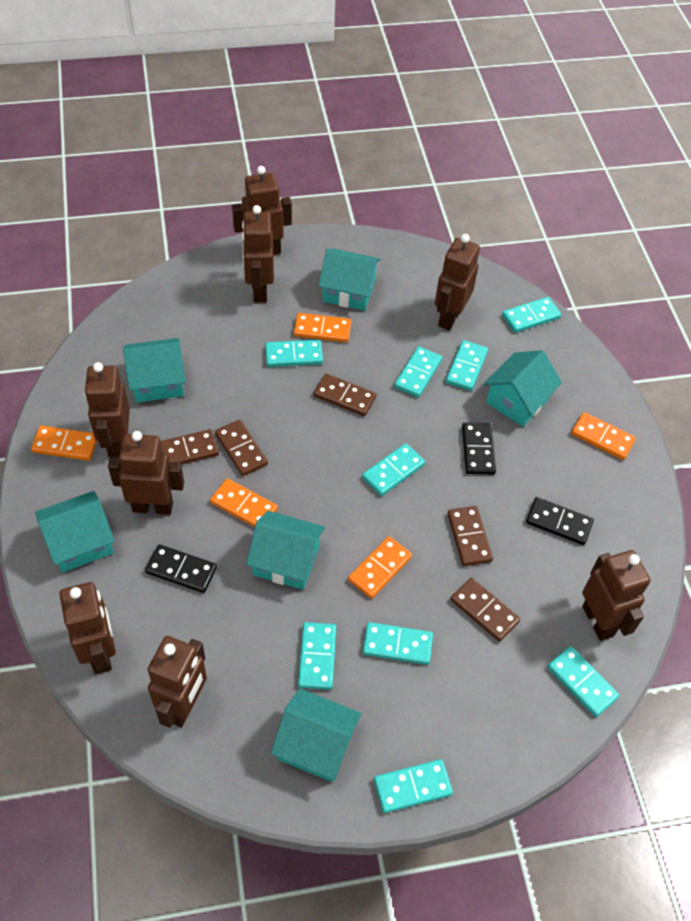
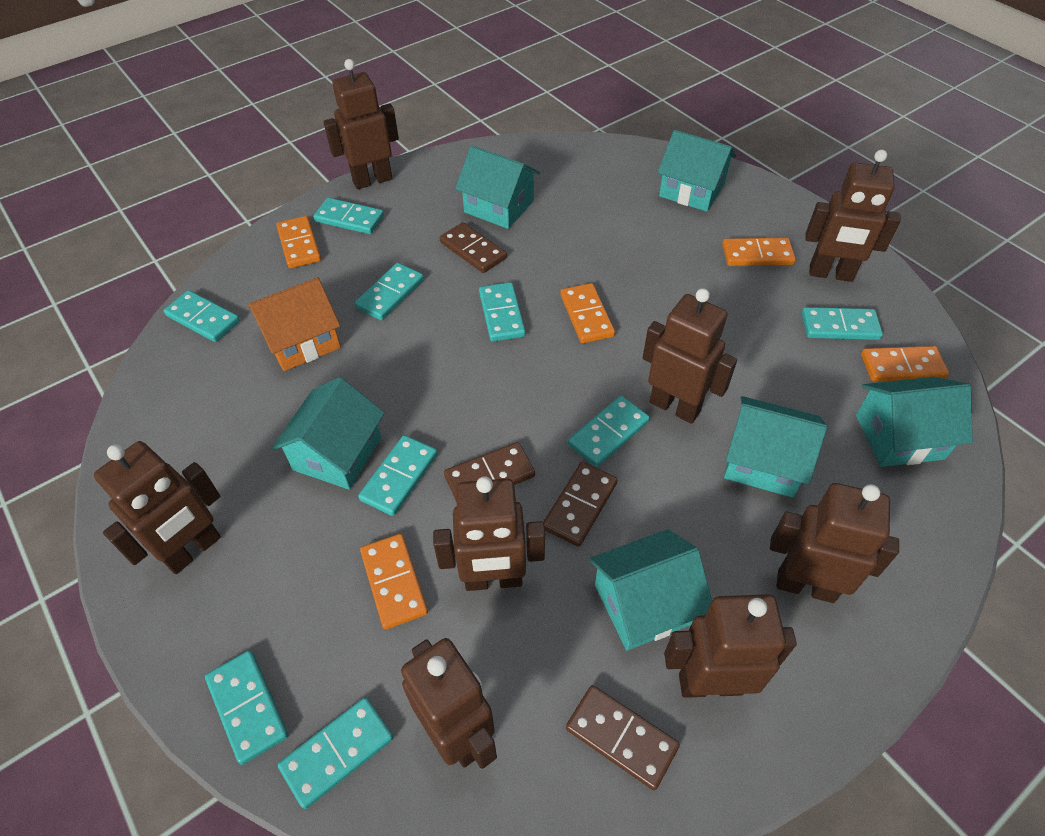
black domino: 3 -> 0
brown domino: 5 -> 4
orange house: 0 -> 1

